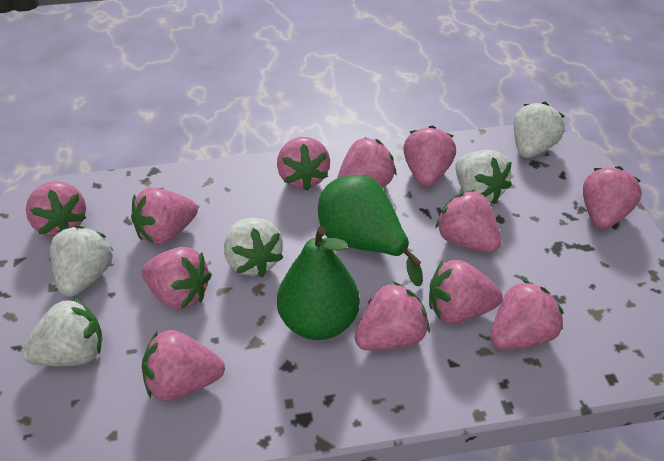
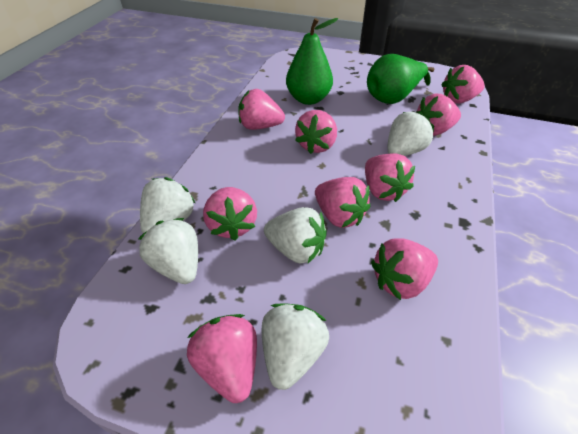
pink strawberry: 12 -> 9

